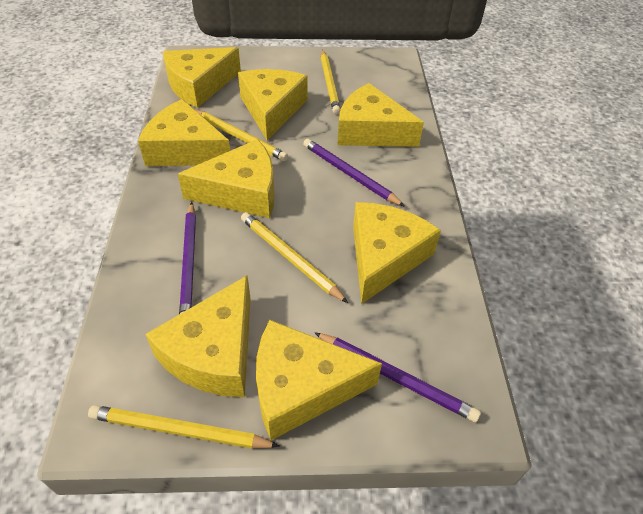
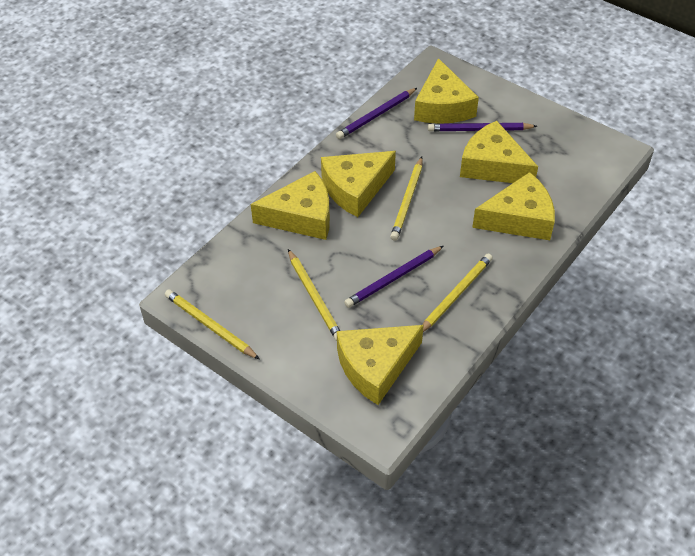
yellow cheese: 8 -> 6

